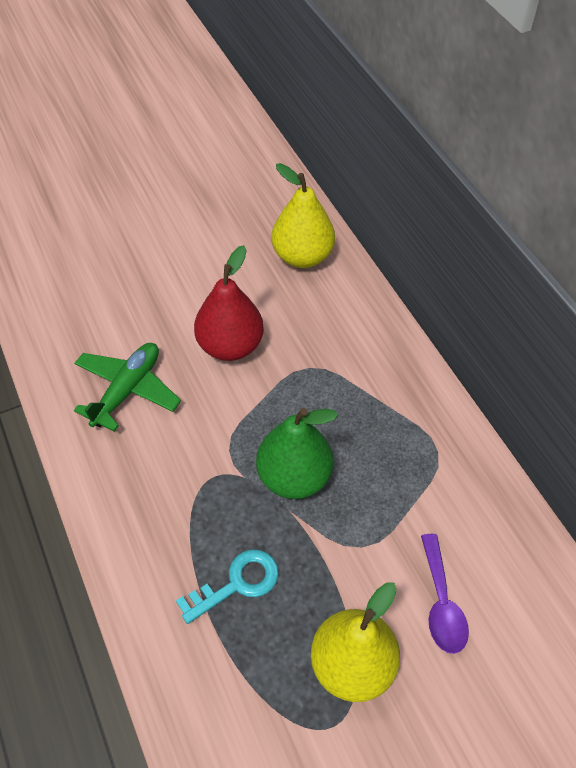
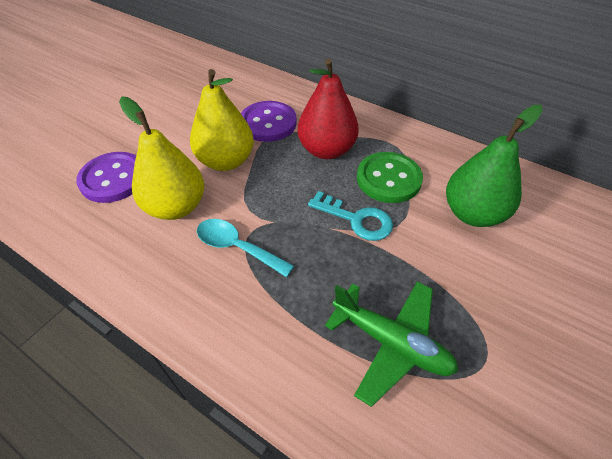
green button: 0 -> 1
purple button: 0 -> 2
purple spoon: 1 -> 0
turquoise spoon: 0 -> 1

